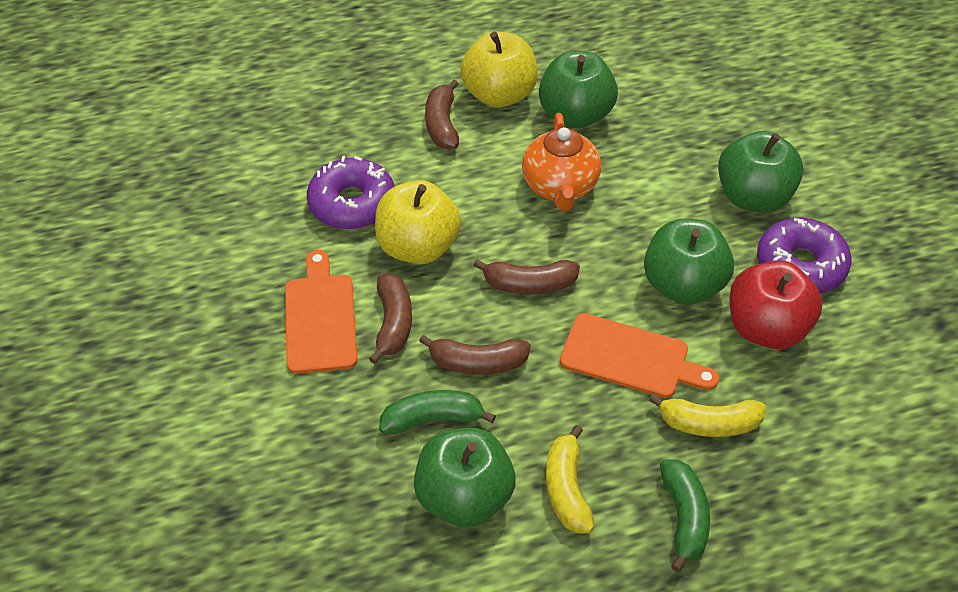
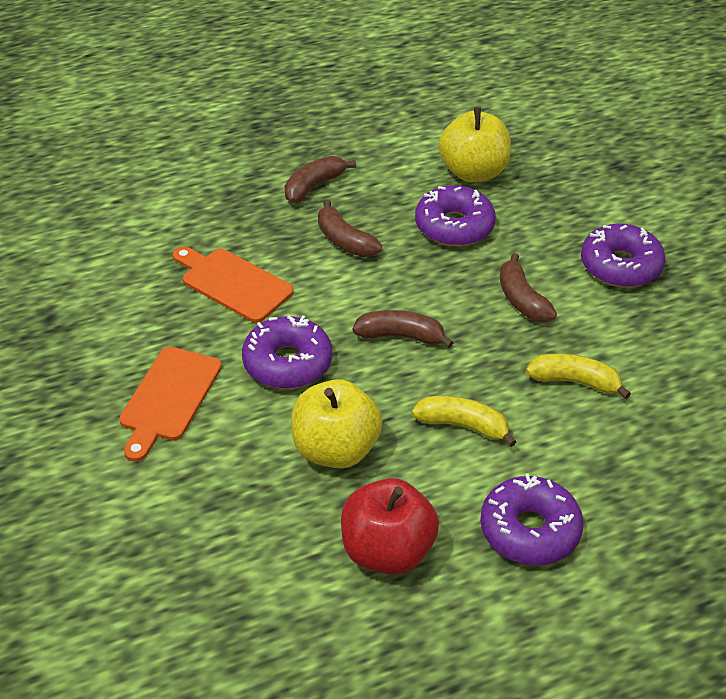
green apple: 4 -> 0
green banana: 2 -> 0
orange teapot: 1 -> 0
purple donut: 2 -> 4

